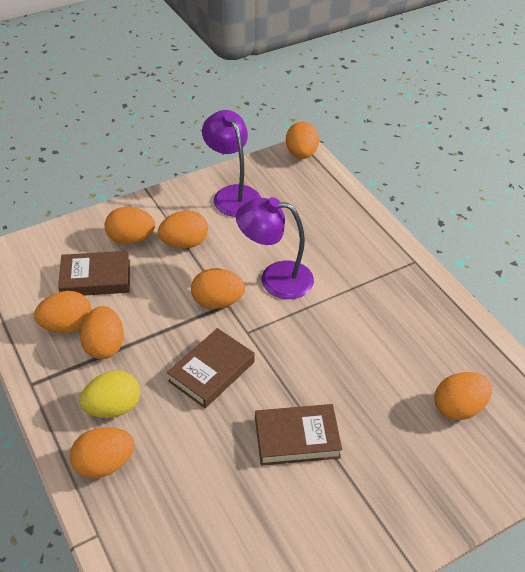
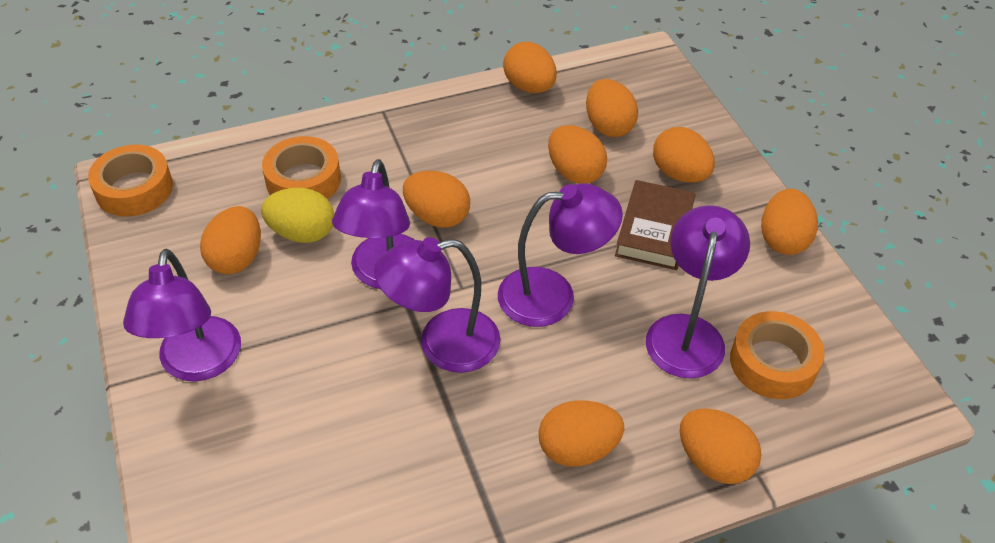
brown book: 3 -> 1
orange egg: 8 -> 9
orange tape: 0 -> 3
purple lamp: 2 -> 5

